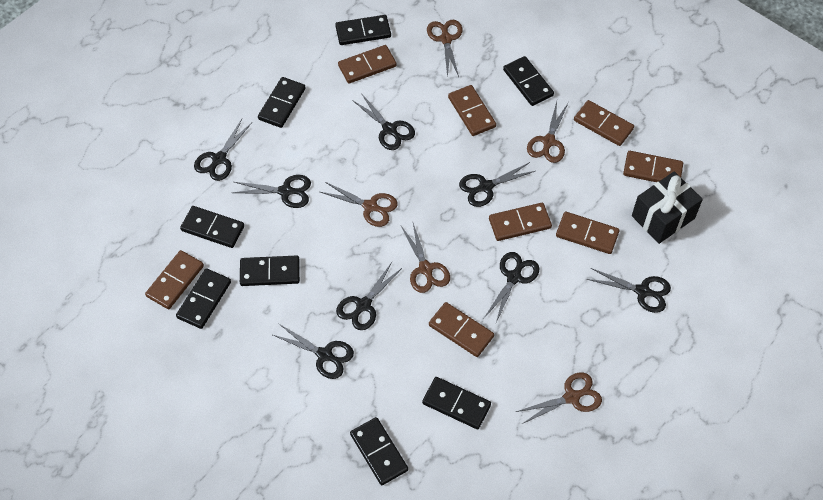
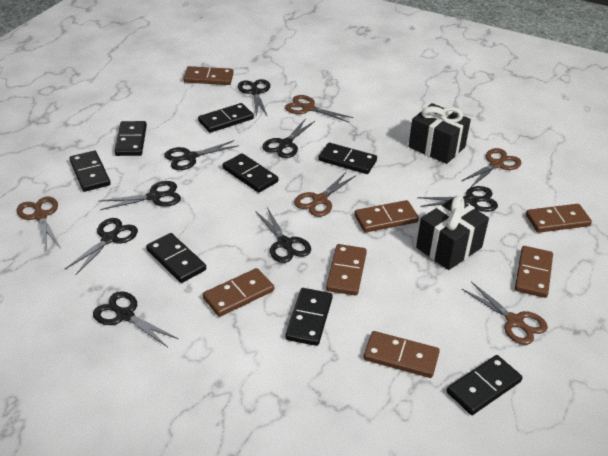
black gift: 1 -> 2
brown domino: 8 -> 7

